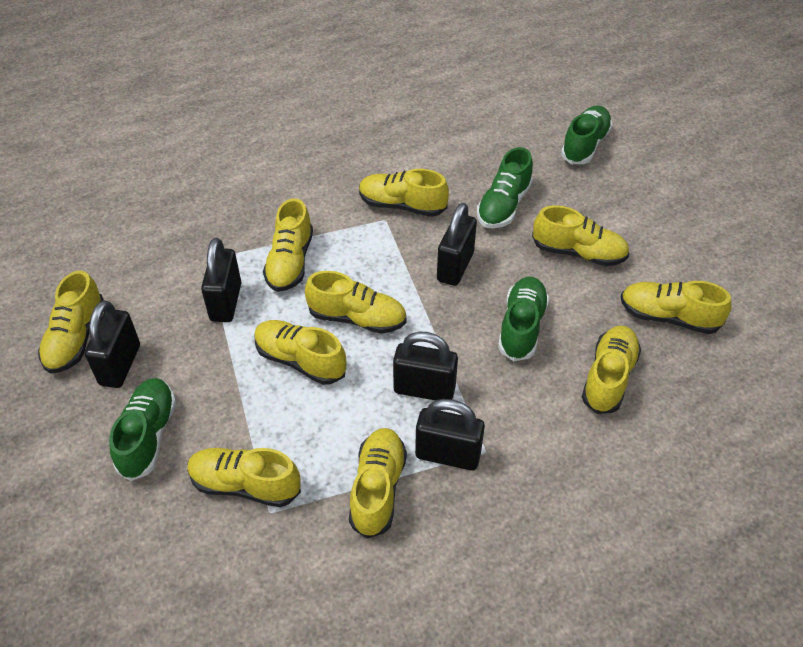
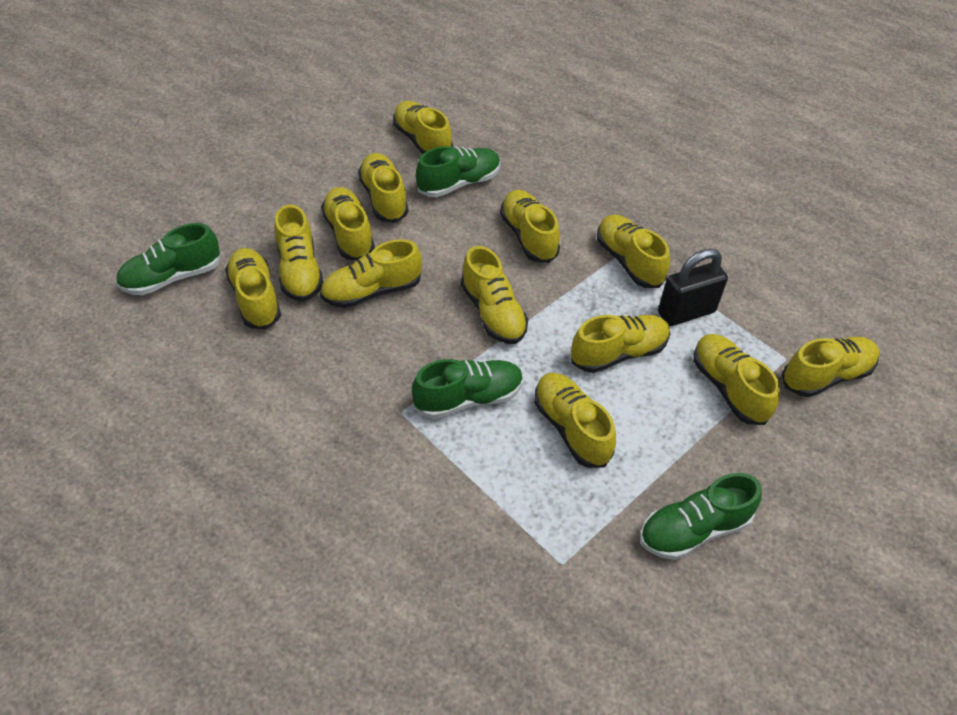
black padlock: 5 -> 1
yellow shoe: 10 -> 13

